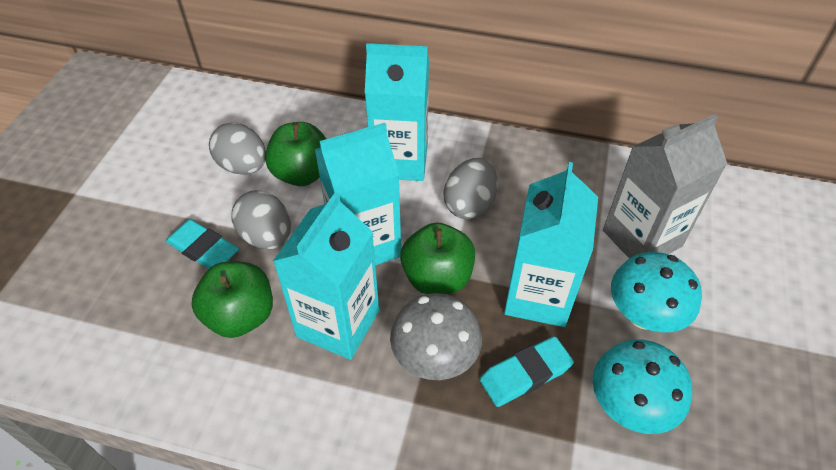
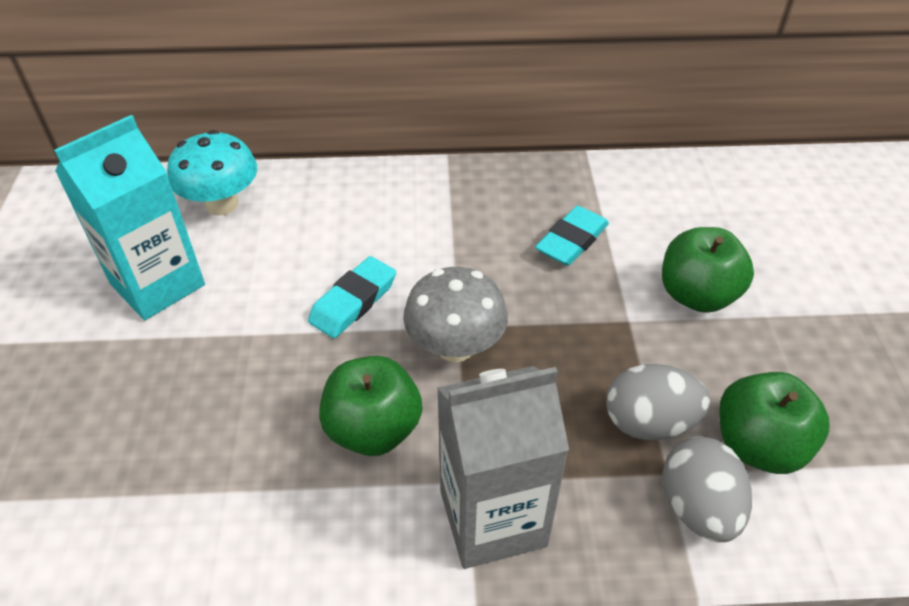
grey egg: 3 -> 2
turquoise carton: 4 -> 1
turquoise mushroom: 2 -> 1

